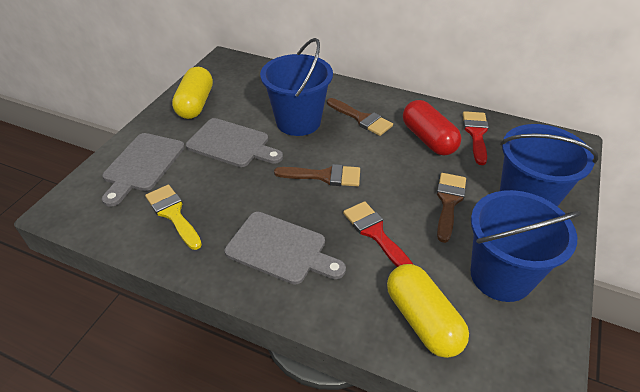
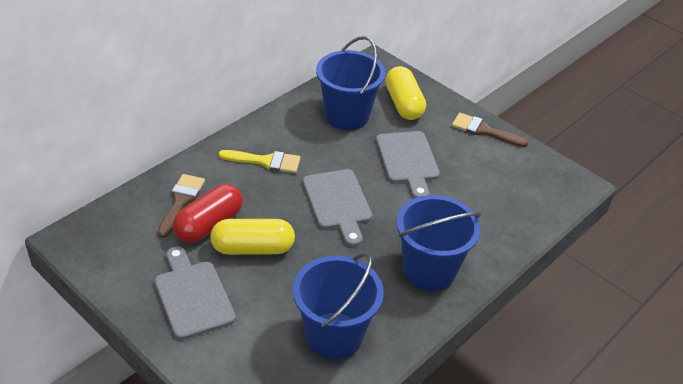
brown brush: 3 -> 2
red brush: 2 -> 0

